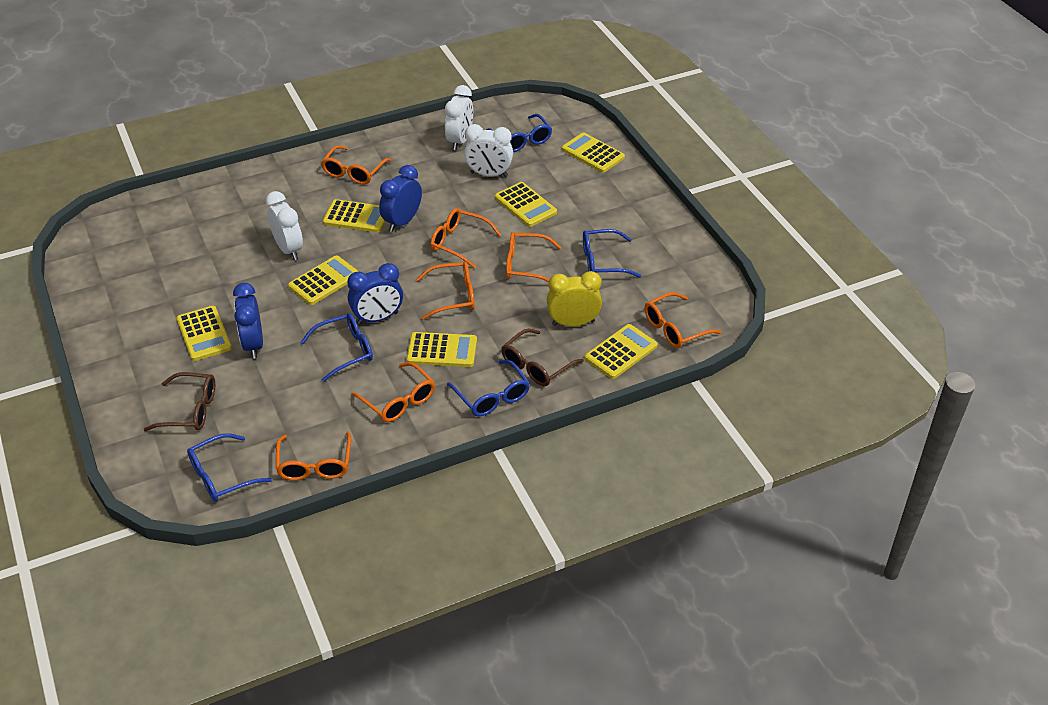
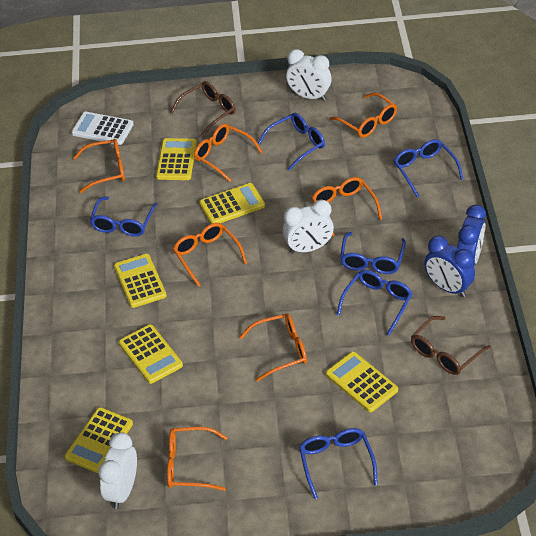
blue clock: 3 -> 2
blue glasses: 5 -> 6
white calculator: 0 -> 1
yellow calculator: 7 -> 6
yellow clock: 1 -> 0

